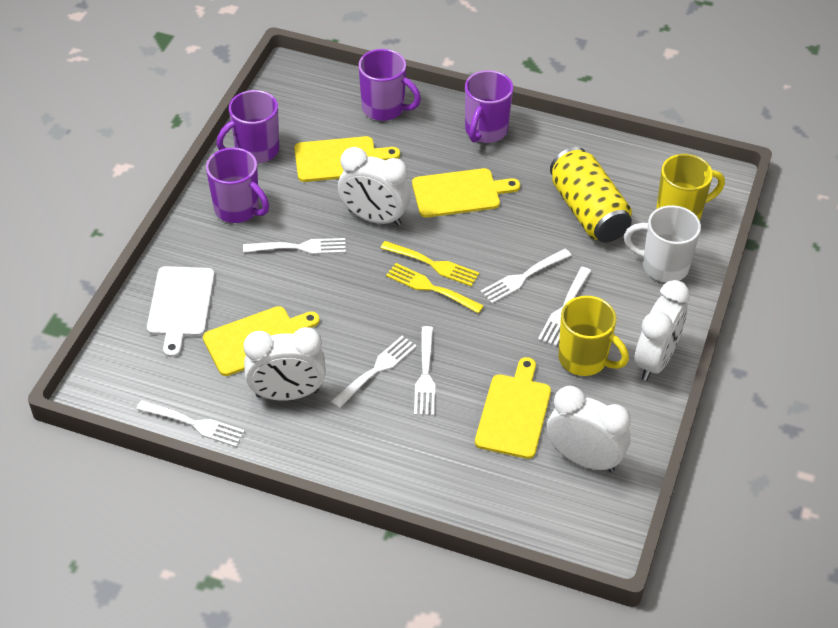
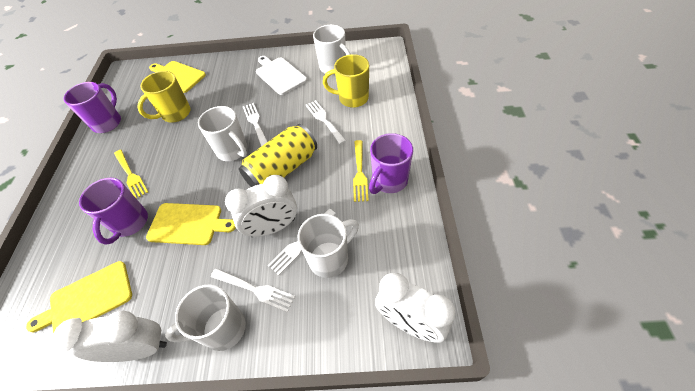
purple mug: 4 -> 3
white clock: 4 -> 3
white fork: 6 -> 4
white mug: 1 -> 4
yellow cutting board: 4 -> 3

